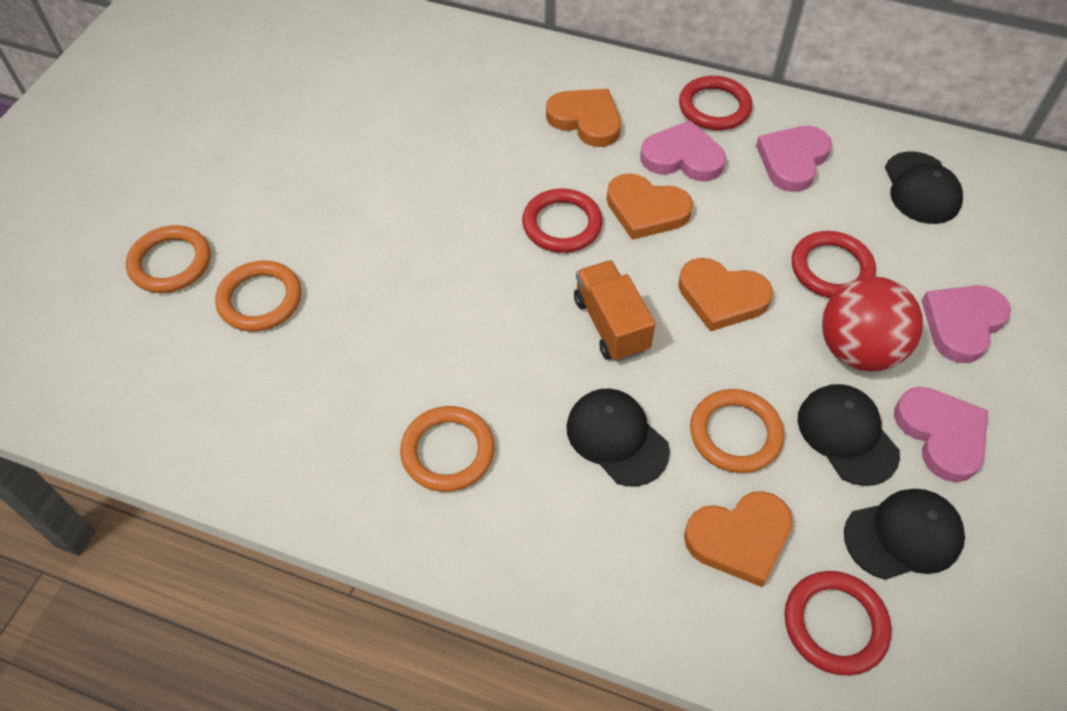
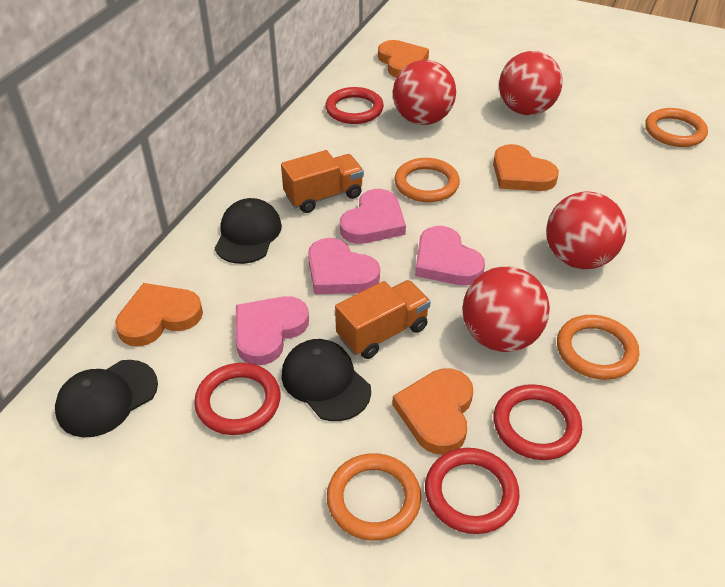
black cap: 4 -> 3
orange truck: 1 -> 2
red ball: 1 -> 4

